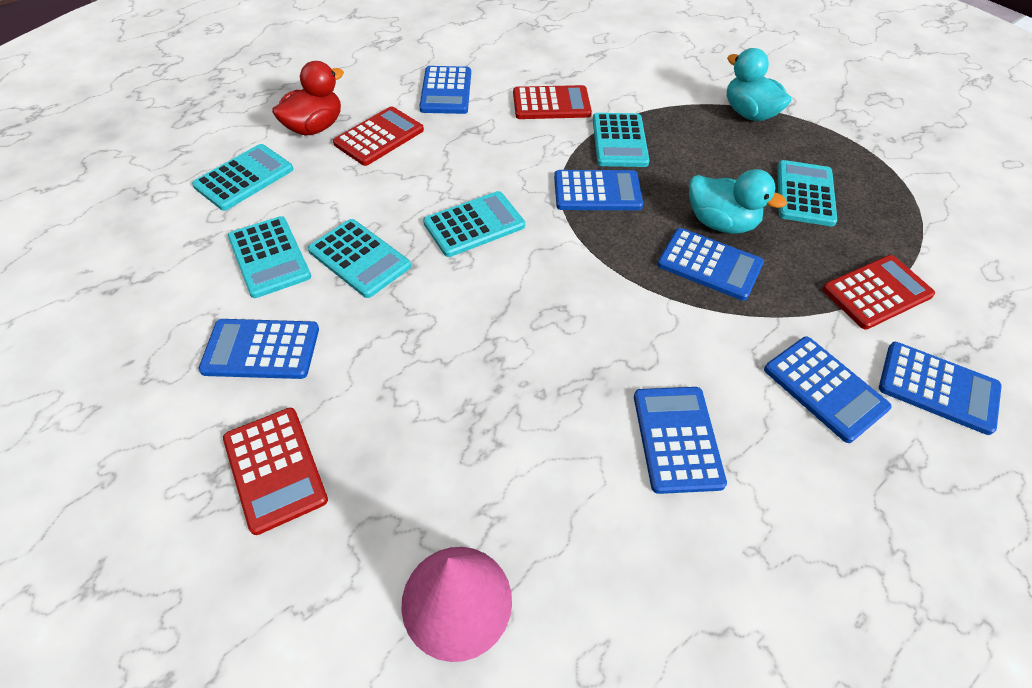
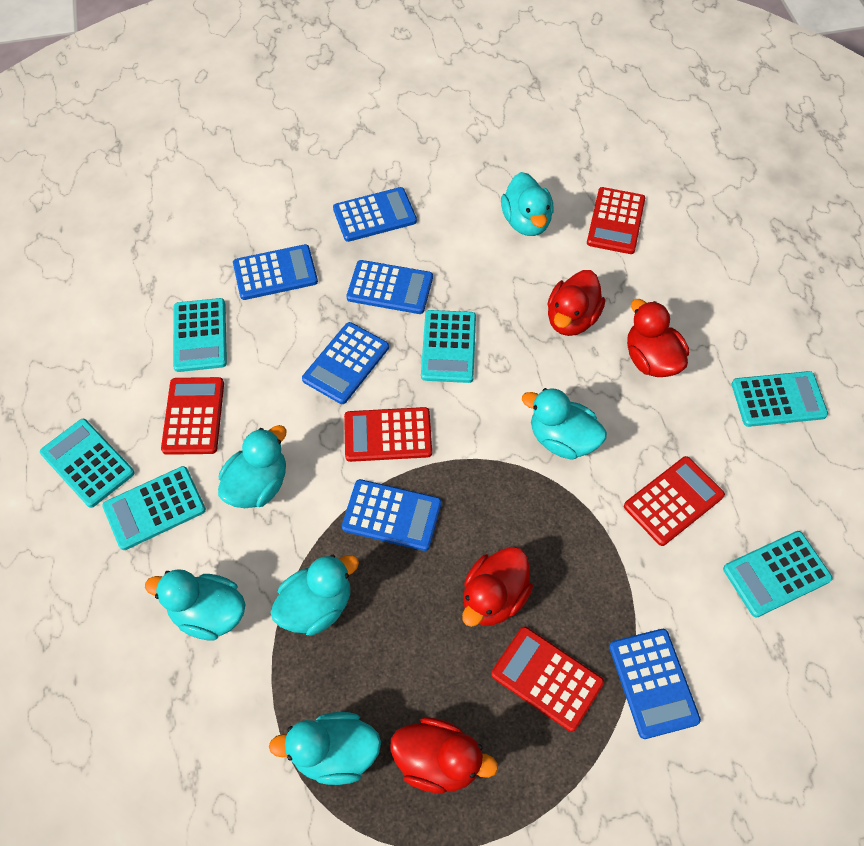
blue calculator: 7 -> 6
pink cone: 1 -> 0
red calculator: 4 -> 5
red duck: 1 -> 4
turquoise duck: 2 -> 6

